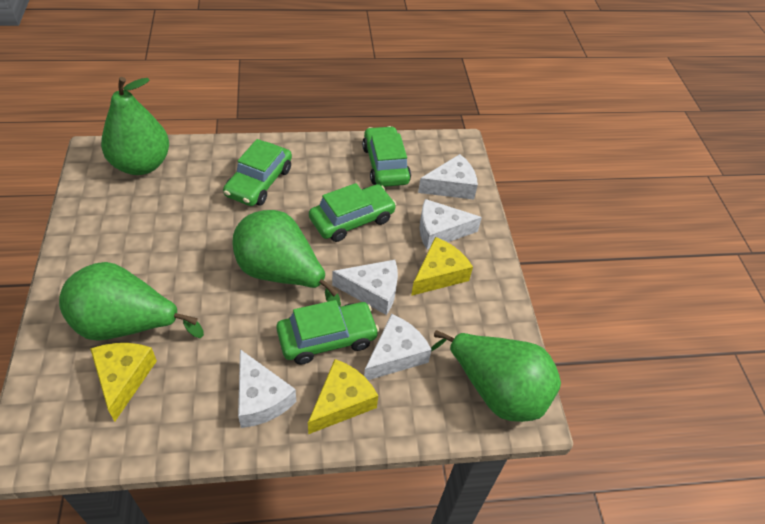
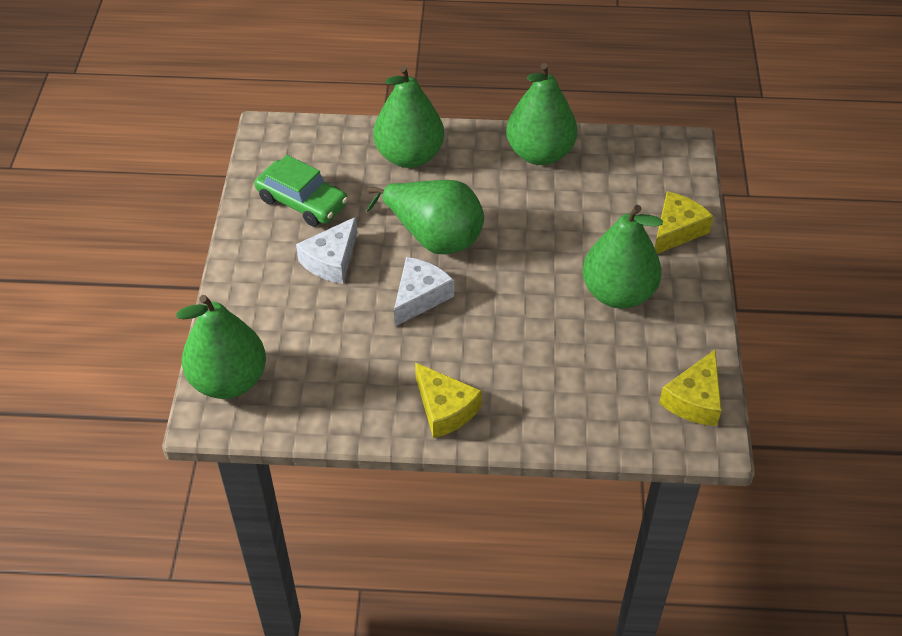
green car: 4 -> 1
green pear: 4 -> 5
white cheese: 5 -> 2

